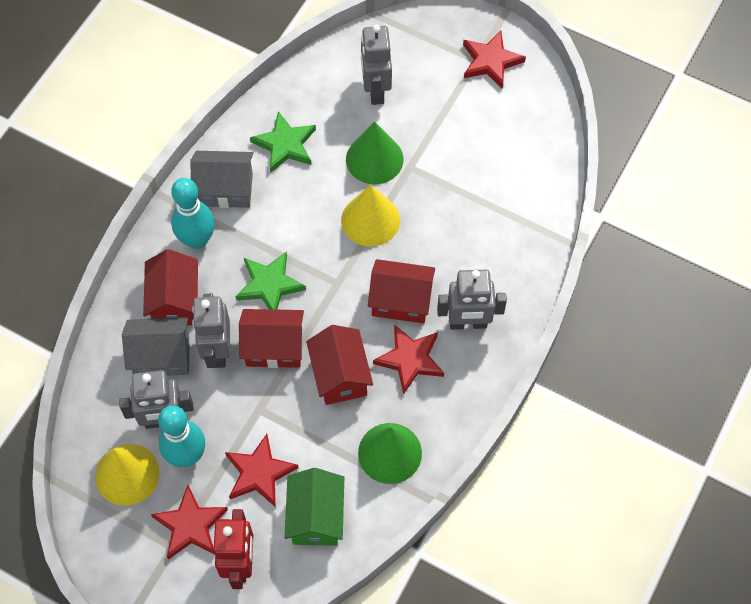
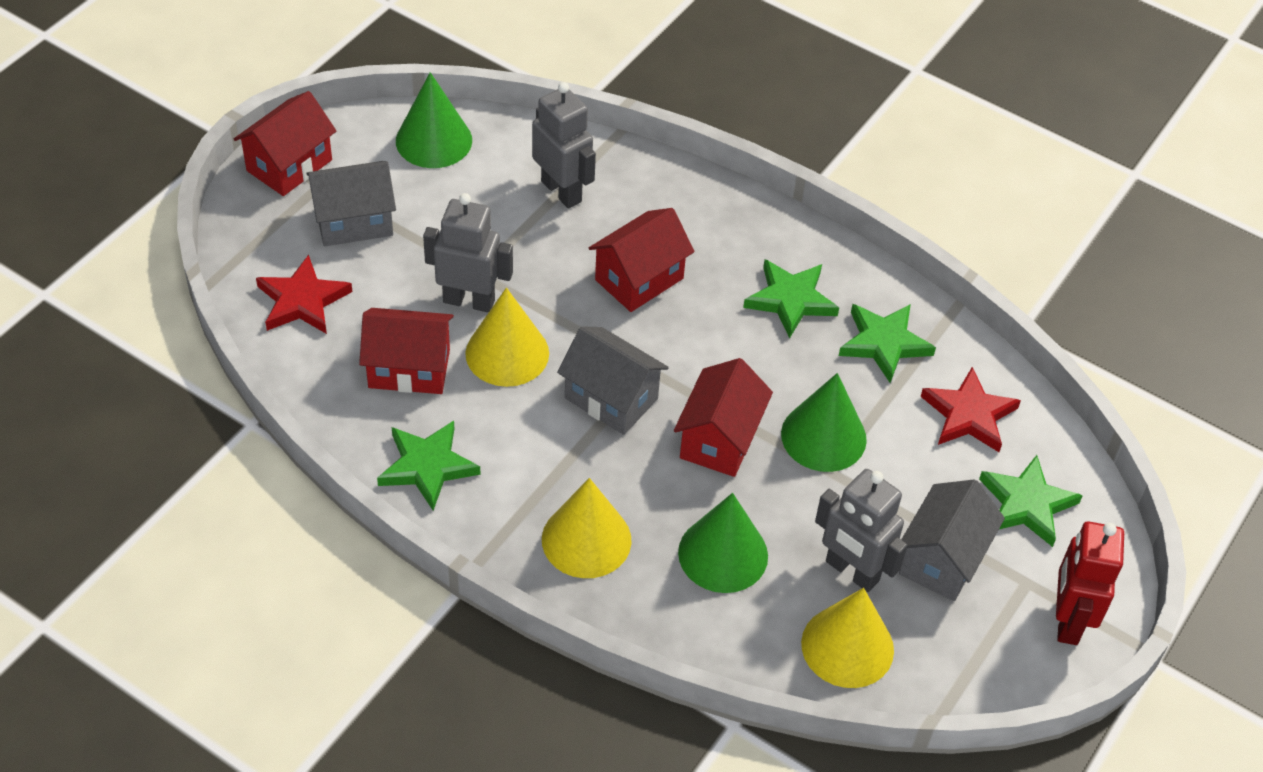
green cone: 2 -> 3
green house: 1 -> 0
green star: 2 -> 4
grey house: 2 -> 3
grey robot: 4 -> 3
red star: 4 -> 2
turquoise bowling pin: 2 -> 0
yellow cone: 2 -> 3

